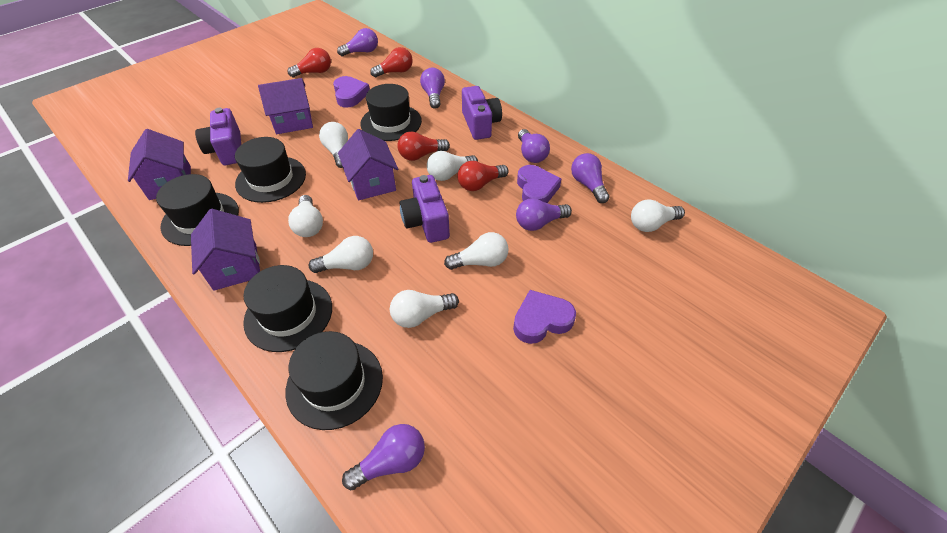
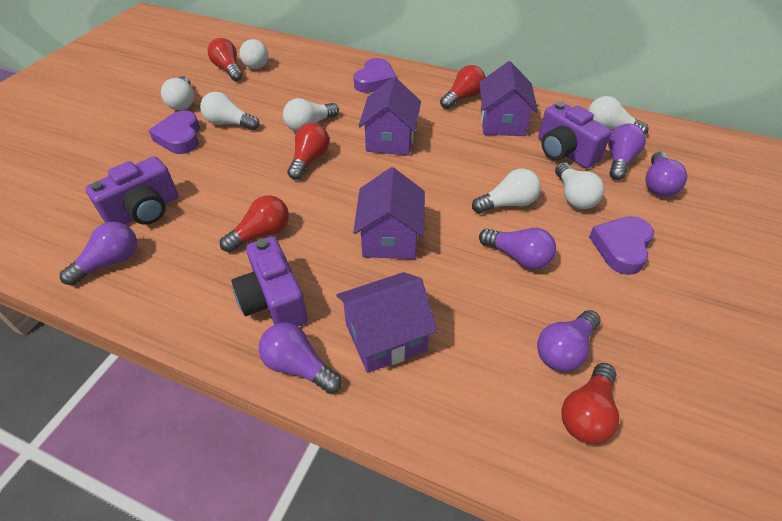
black hat: 5 -> 0
red light bulb: 4 -> 5

